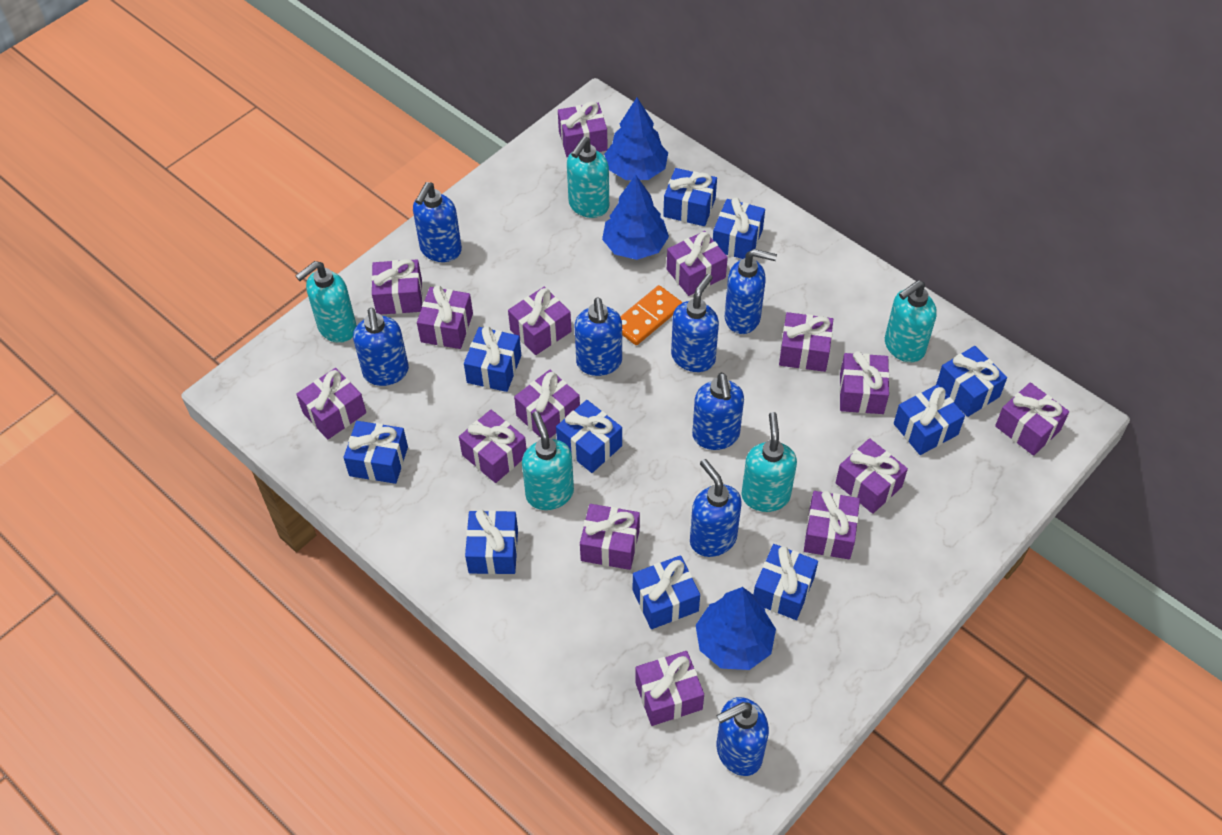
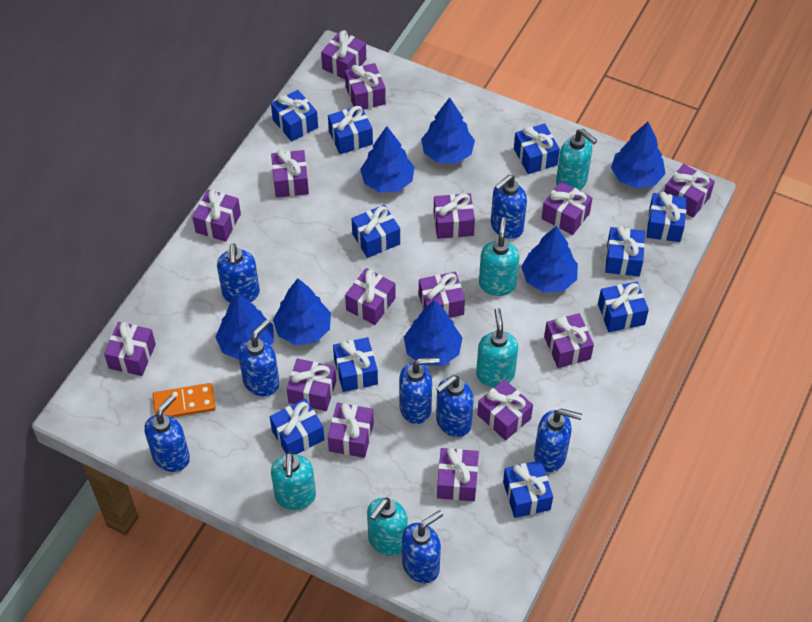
blue tree: 3 -> 7

